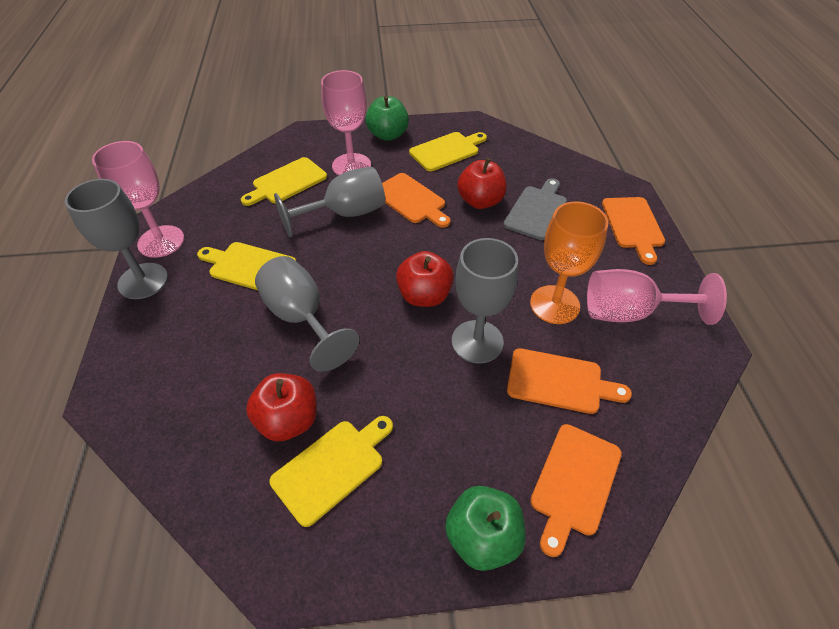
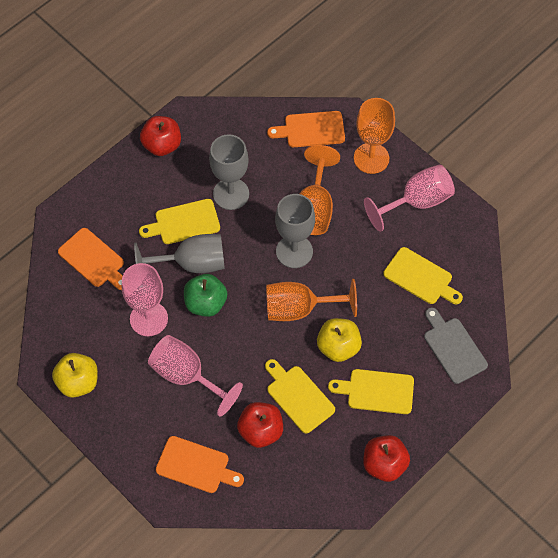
green apple: 2 -> 1
grey goblet: 4 -> 3
orange cutting board: 4 -> 3
orange goblet: 1 -> 3
yellow apple: 0 -> 2

